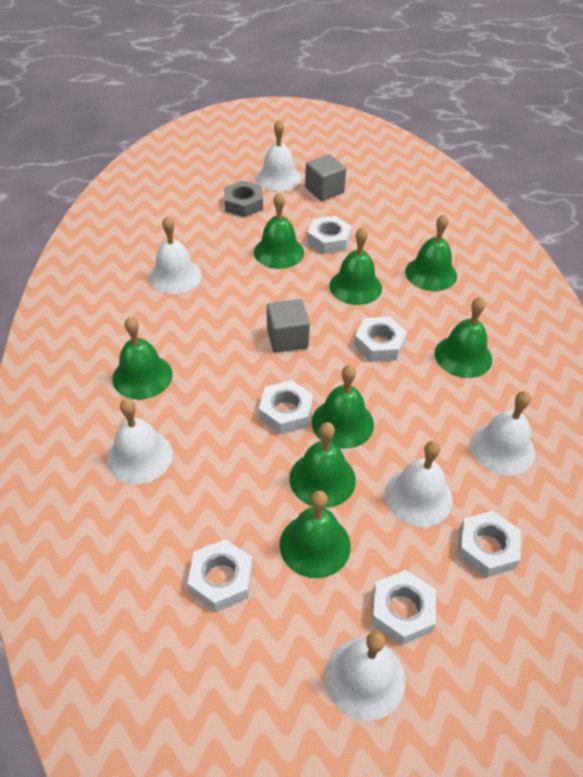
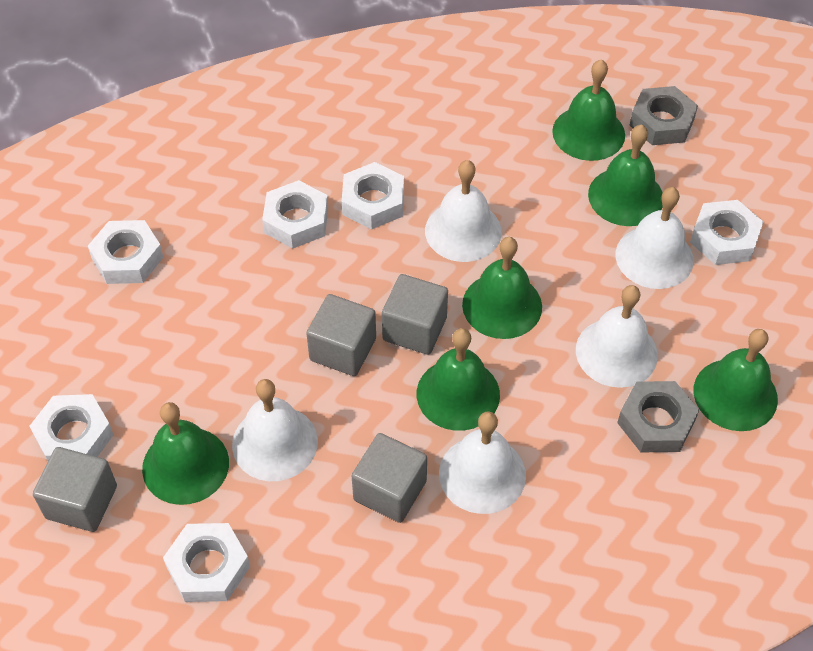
green bell: 8 -> 6
grey cube: 2 -> 4
grey nut: 1 -> 2
white bell: 6 -> 5

